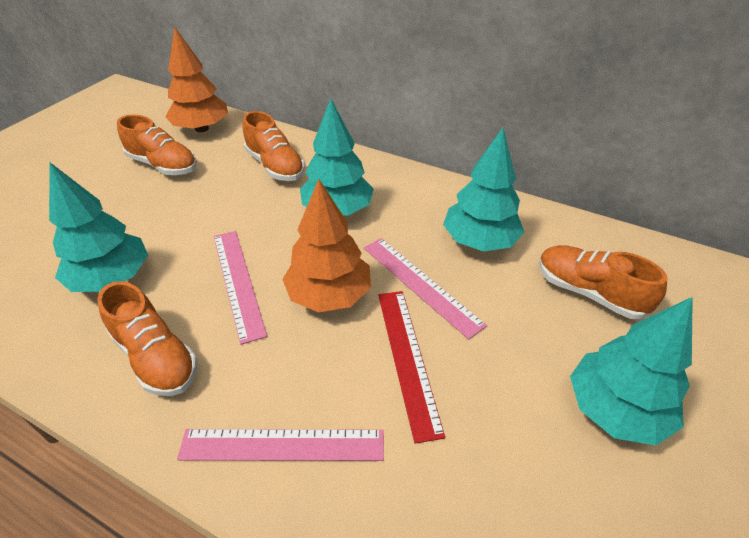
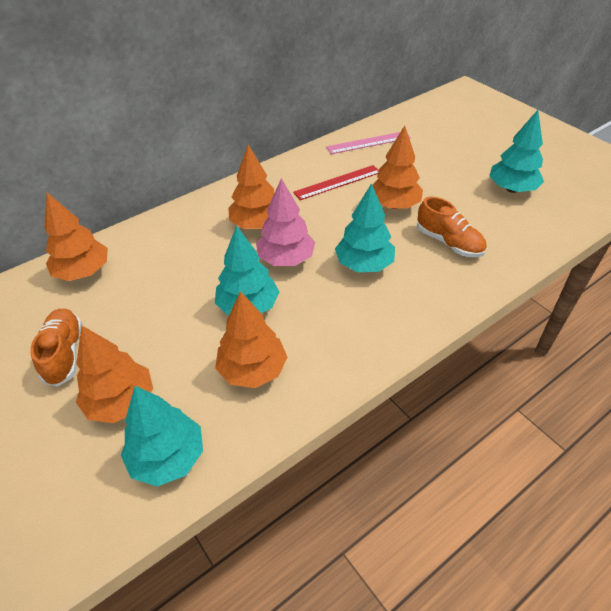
orange shoe: 4 -> 2
orange tree: 2 -> 5
pink ruler: 3 -> 1
pink tree: 0 -> 1

